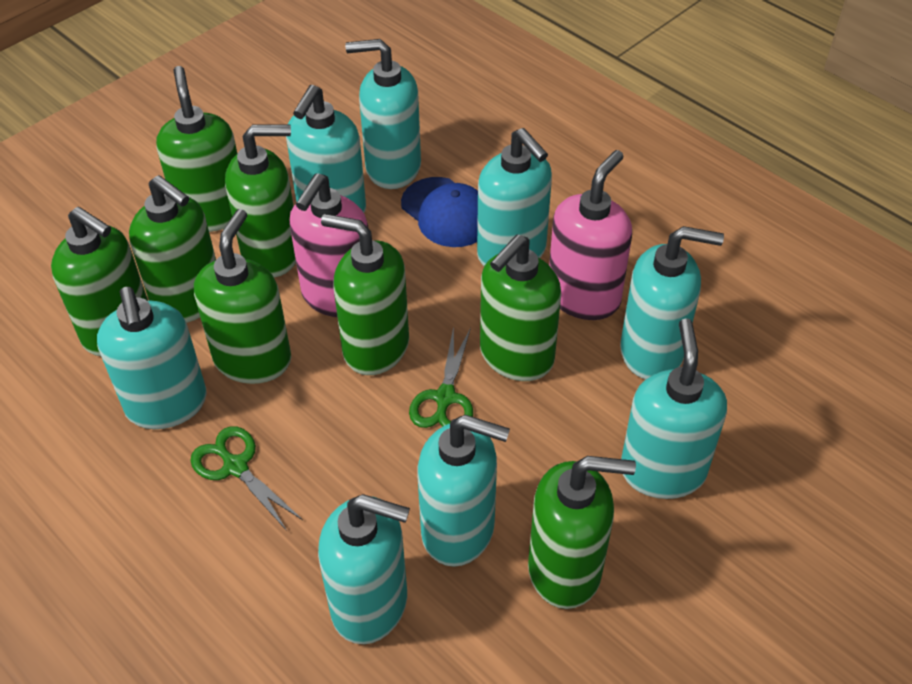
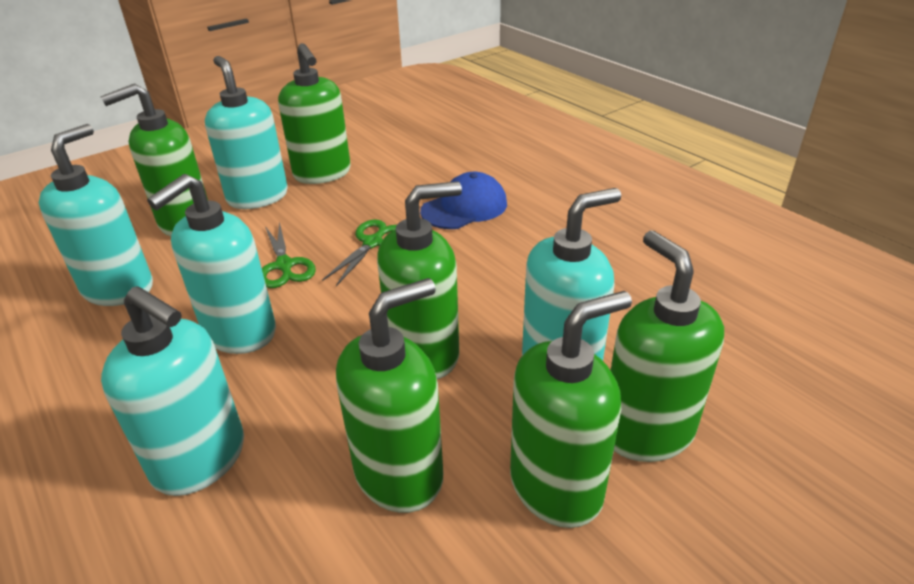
green soap dispenser: 8 -> 6
pink soap dispenser: 2 -> 0
turquoise soap dispenser: 8 -> 5

